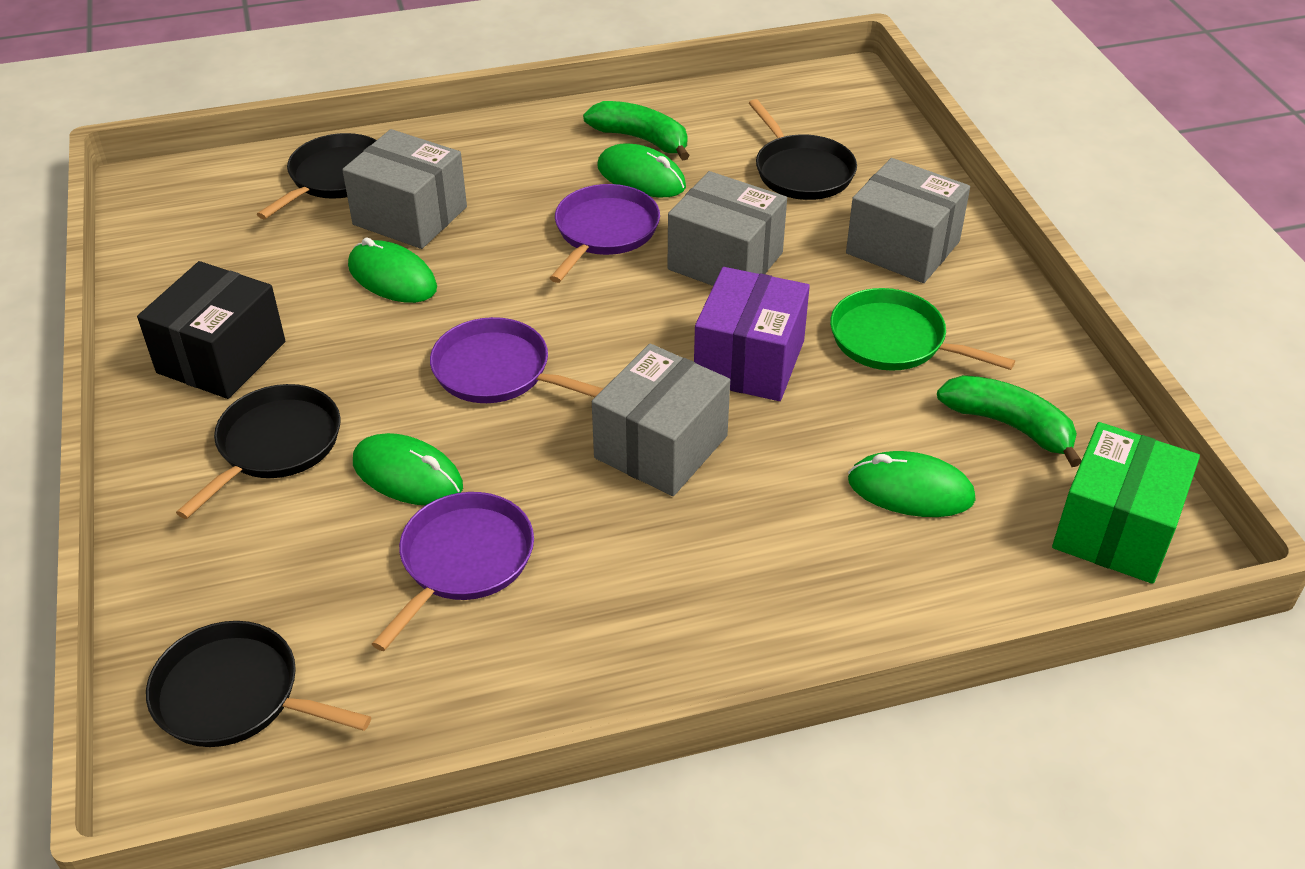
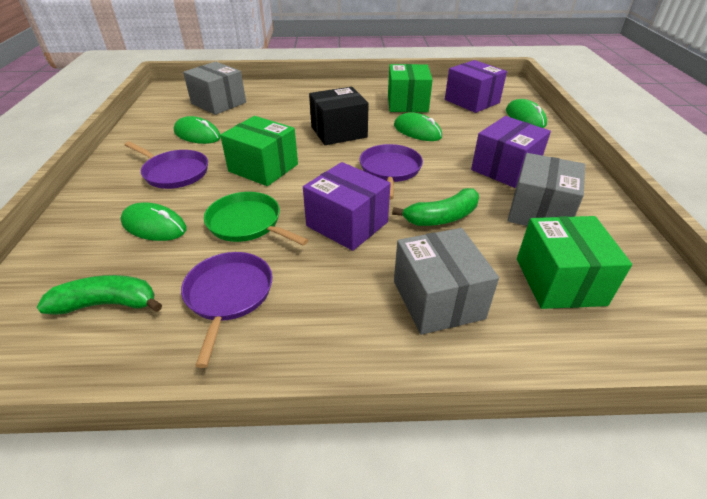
black pan: 4 -> 0
green box: 1 -> 3
grey box: 4 -> 3
purple box: 1 -> 3

